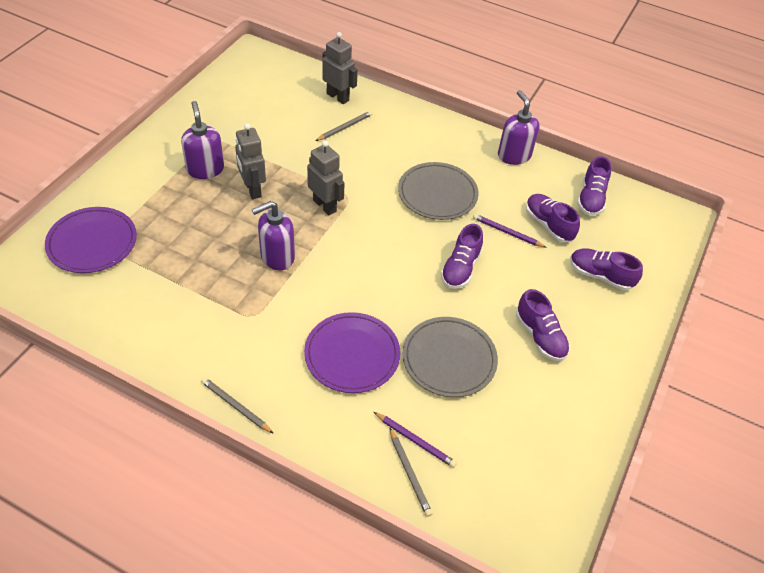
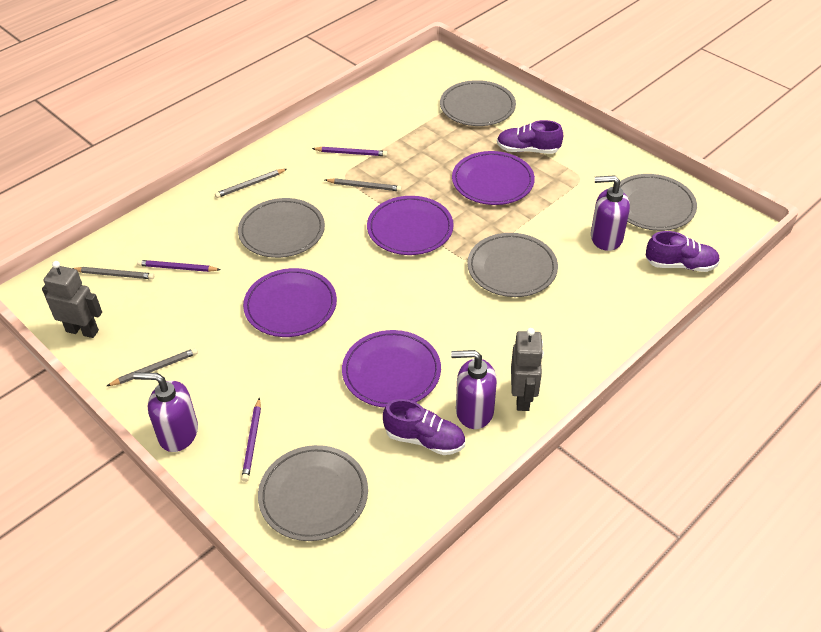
grey pencil: 3 -> 4
grey plate: 2 -> 5
grey robot: 3 -> 2
purple pencil: 2 -> 3
purple plate: 2 -> 4
purple shoe: 5 -> 3

